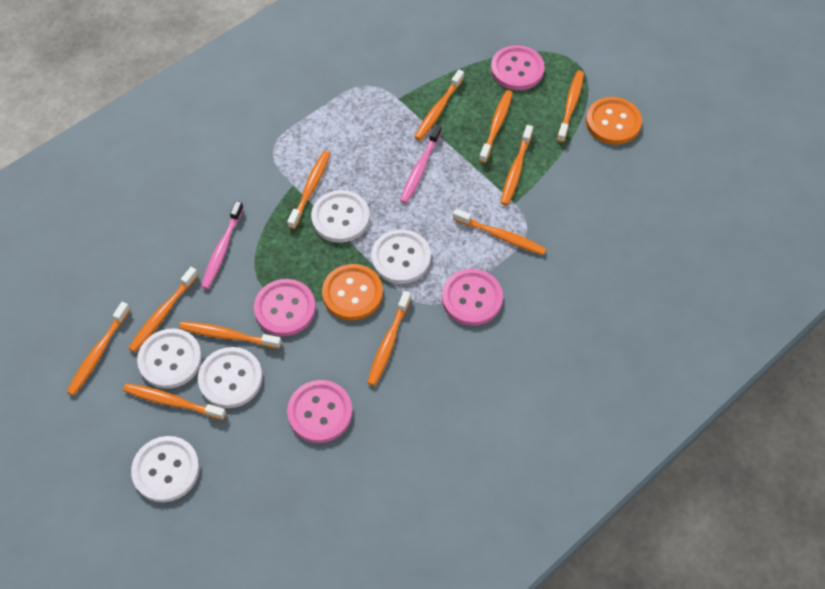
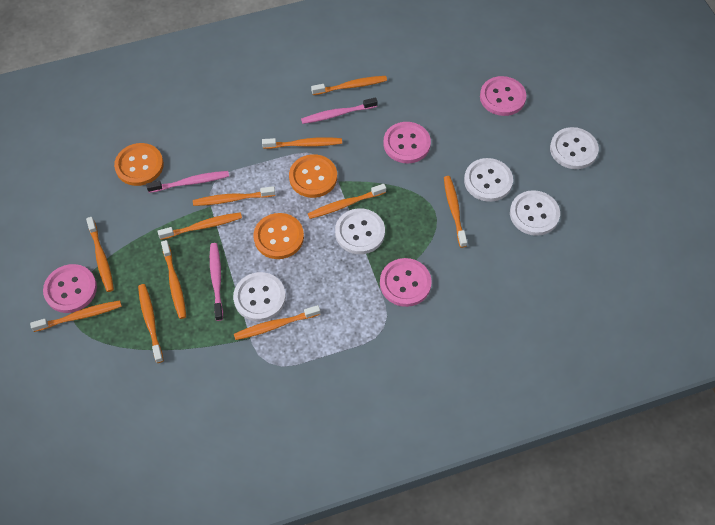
orange button: 2 -> 3
pink toothbrush: 2 -> 3

